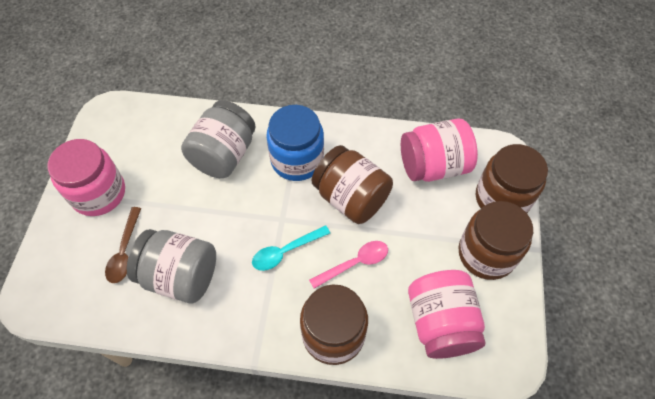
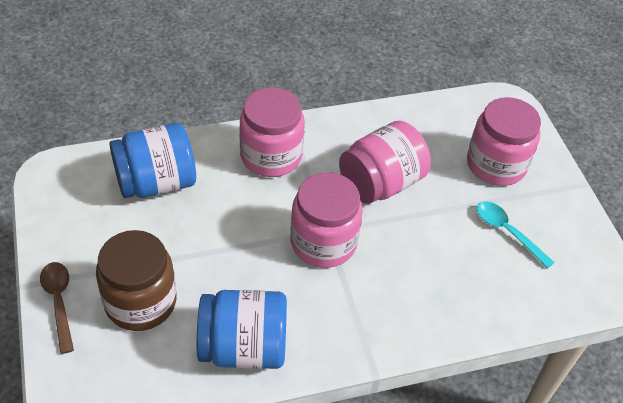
blue jar: 1 -> 2
brown jar: 4 -> 1
grey jar: 2 -> 0
pink jar: 3 -> 4
pink spoon: 1 -> 0

